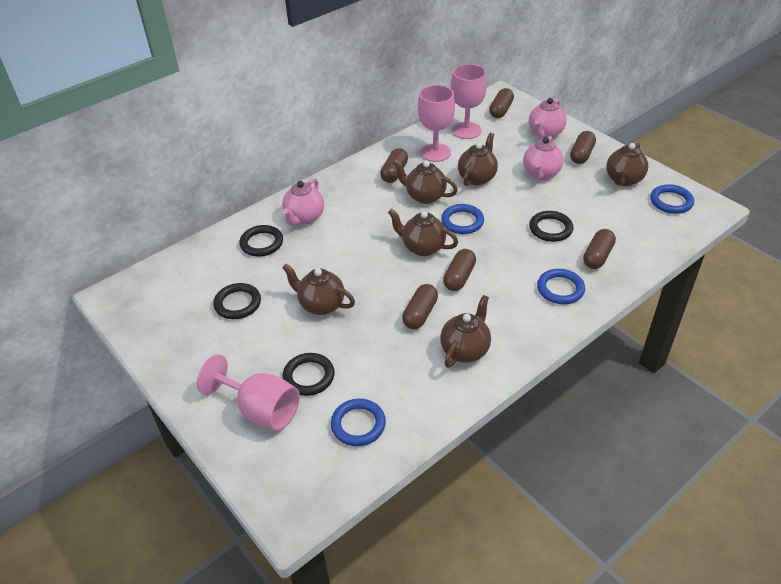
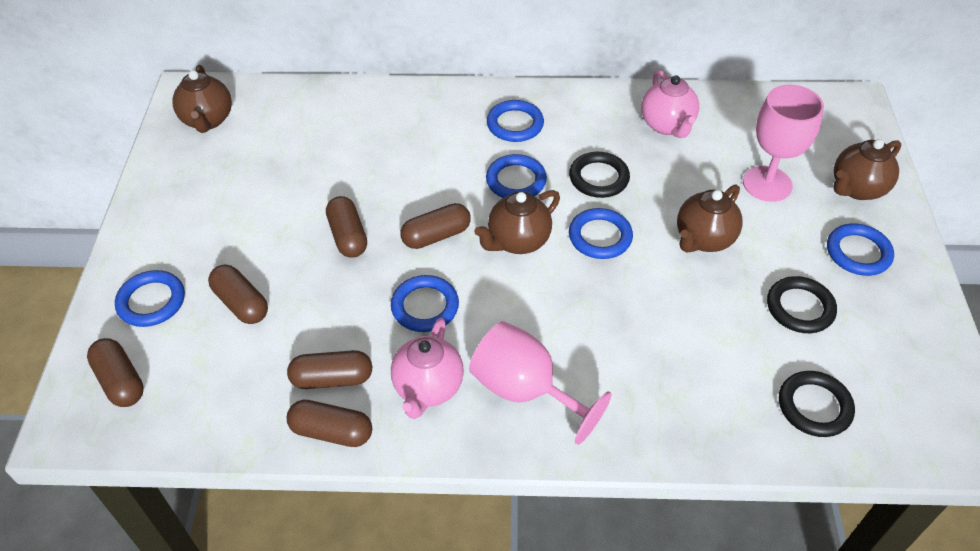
black ring: 4 -> 3
blue ring: 4 -> 6
brown teapot: 6 -> 4
pink goblet: 3 -> 2
pink teapot: 3 -> 2

